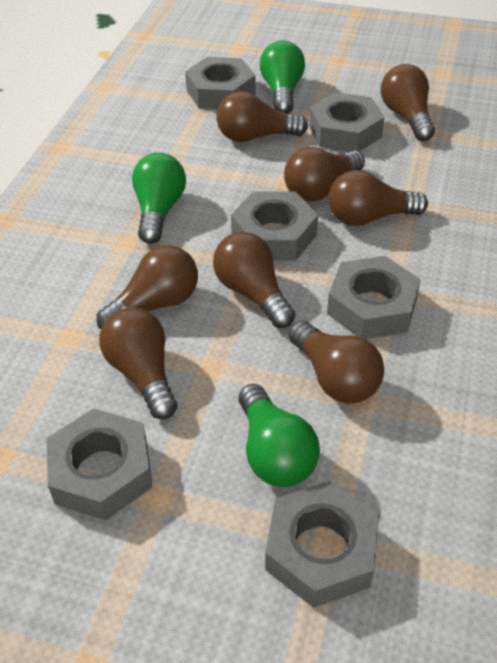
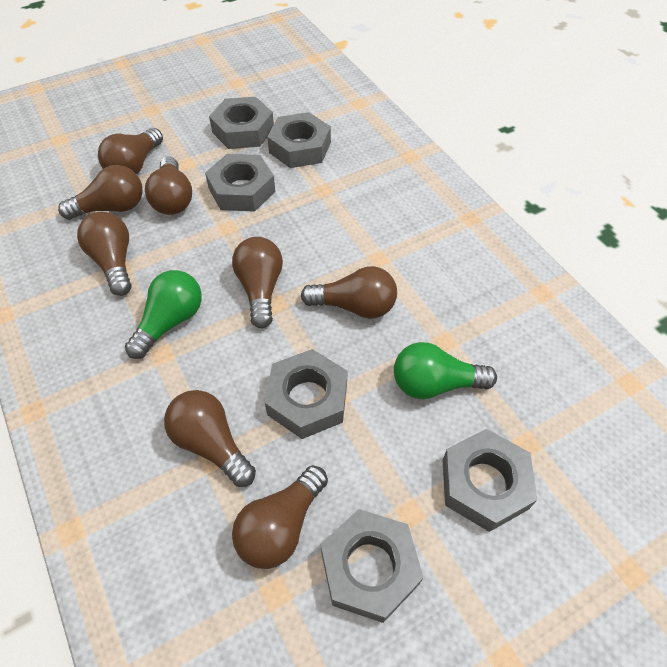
green light bulb: 3 -> 2

